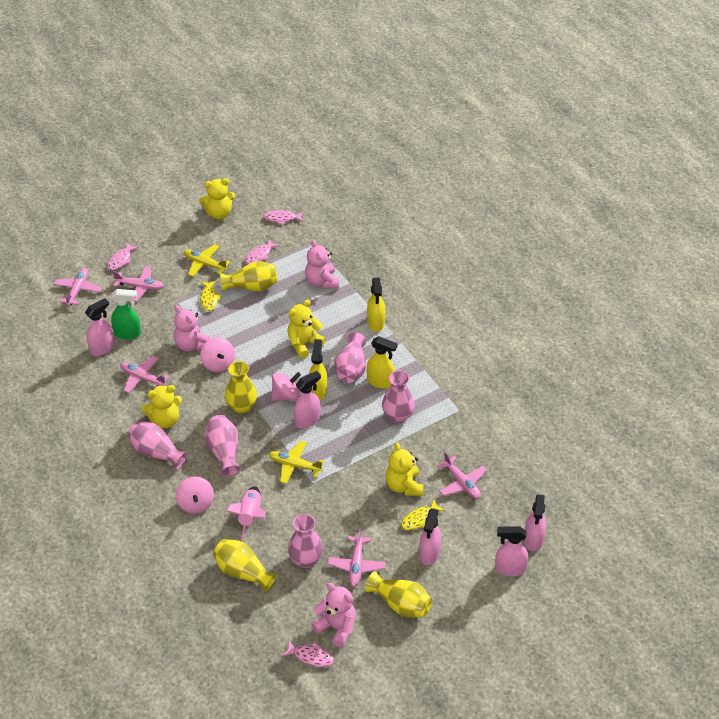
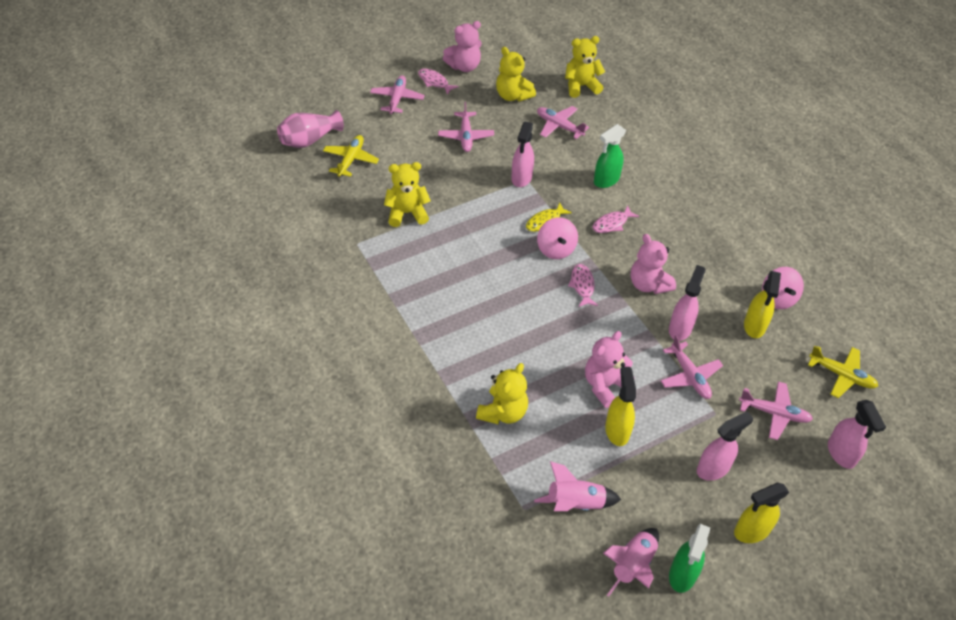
green spray bottle: 1 -> 2
pink fish: 4 -> 3
pink rocket: 1 -> 2
pink spinning top: 3 -> 2
pink spray bottle: 5 -> 4
pink vase: 5 -> 1
yellow fish: 2 -> 1
yellow vase: 4 -> 0

